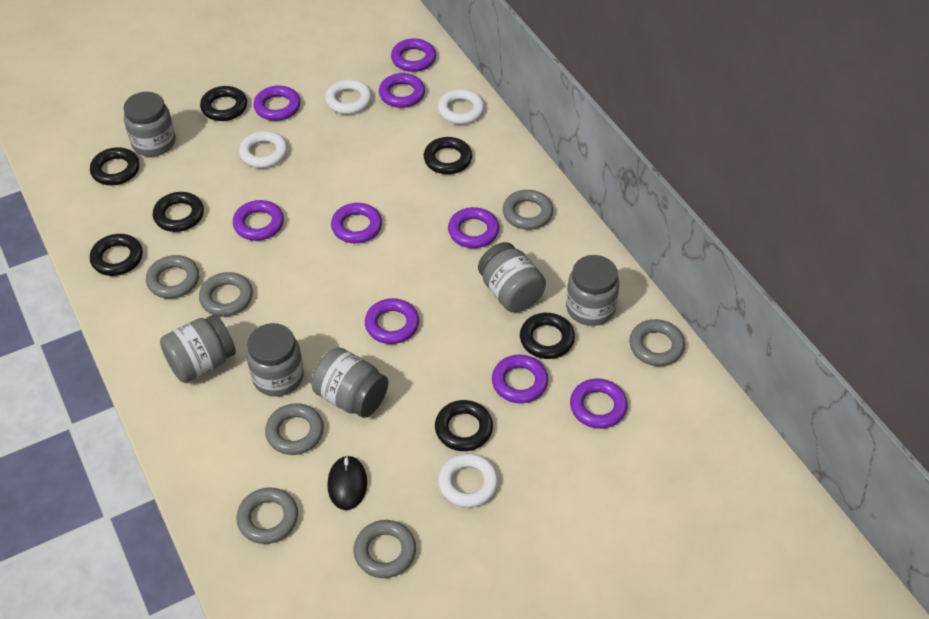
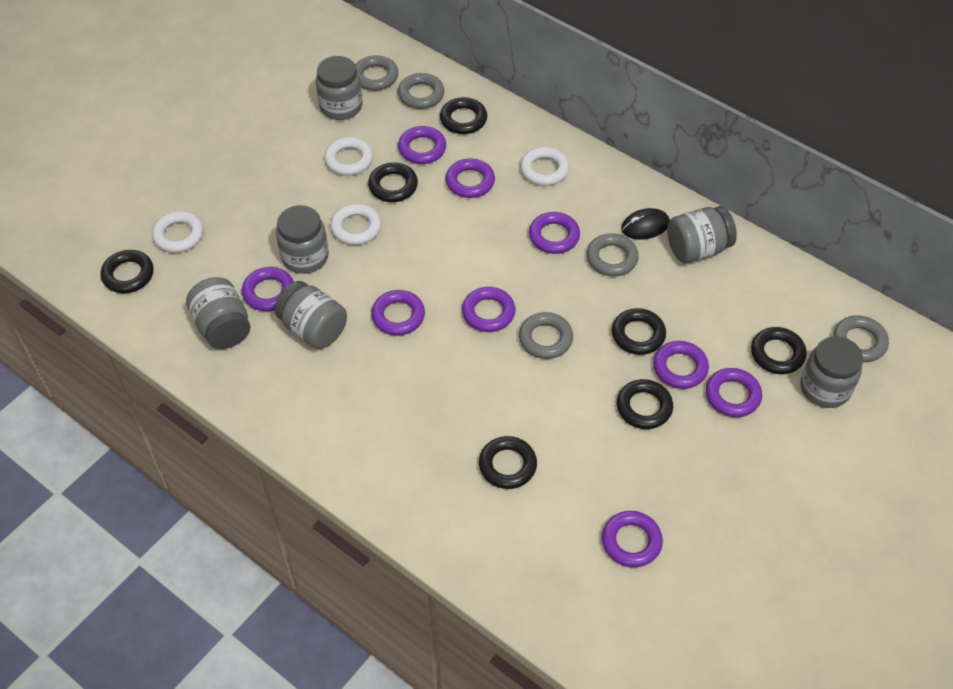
grey ring: 7 -> 5

